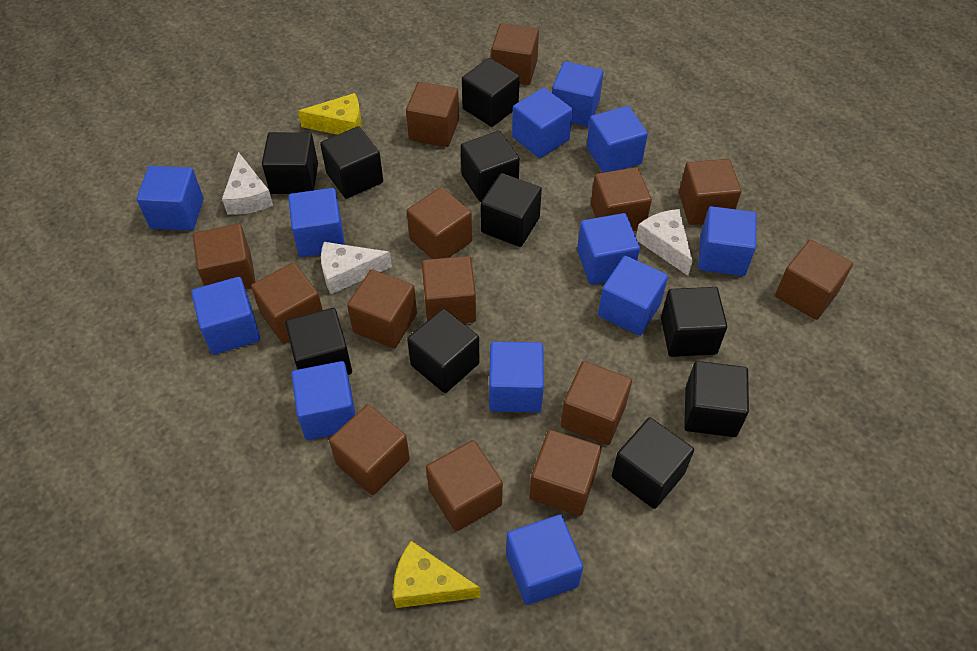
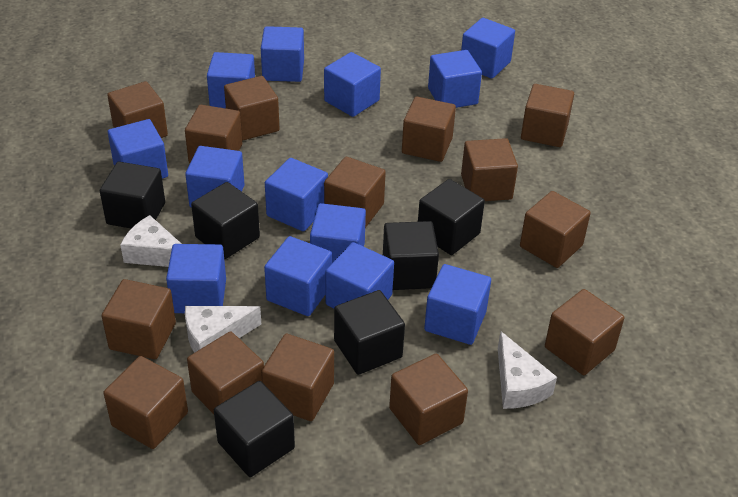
black cube: 10 -> 6
blue cube: 12 -> 13
yellow cheese: 2 -> 0

